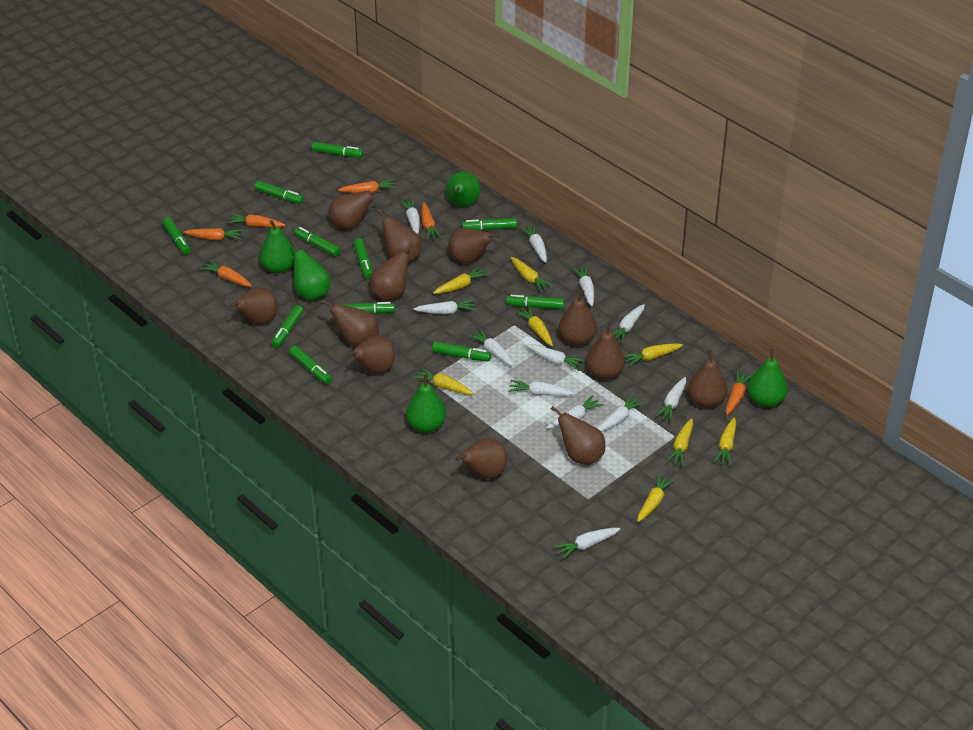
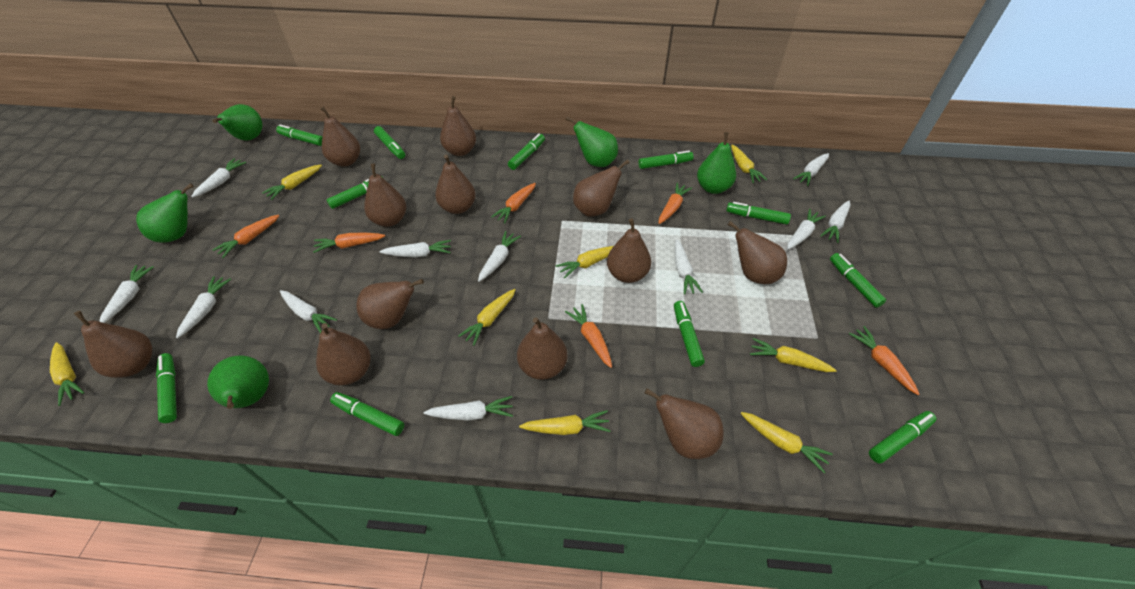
white carrot: 12 -> 11

